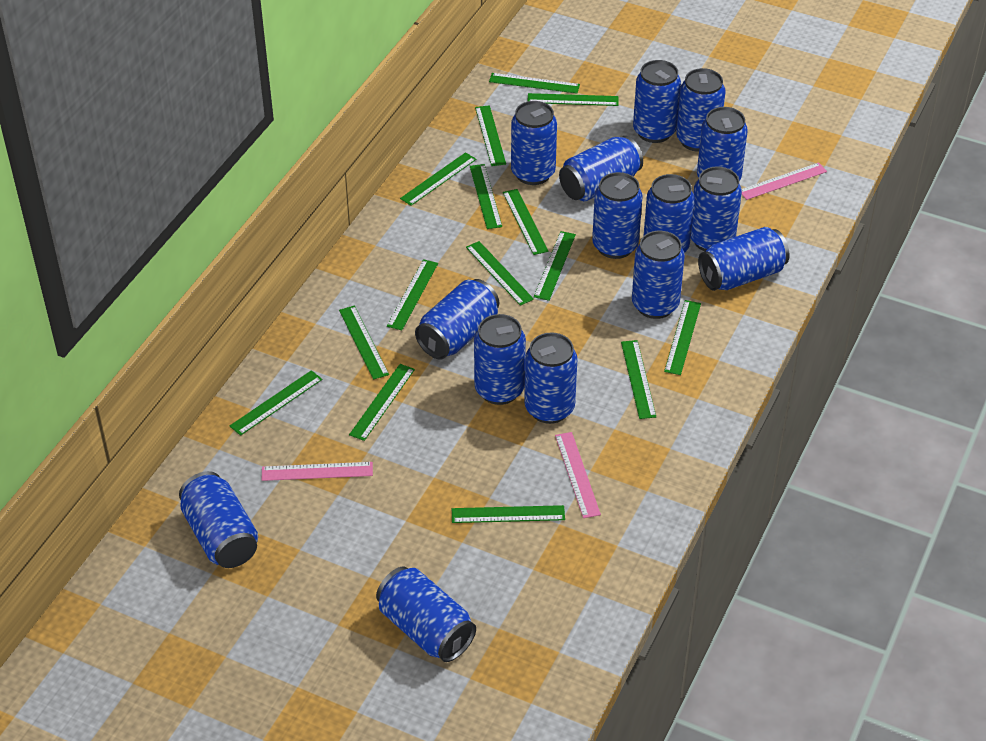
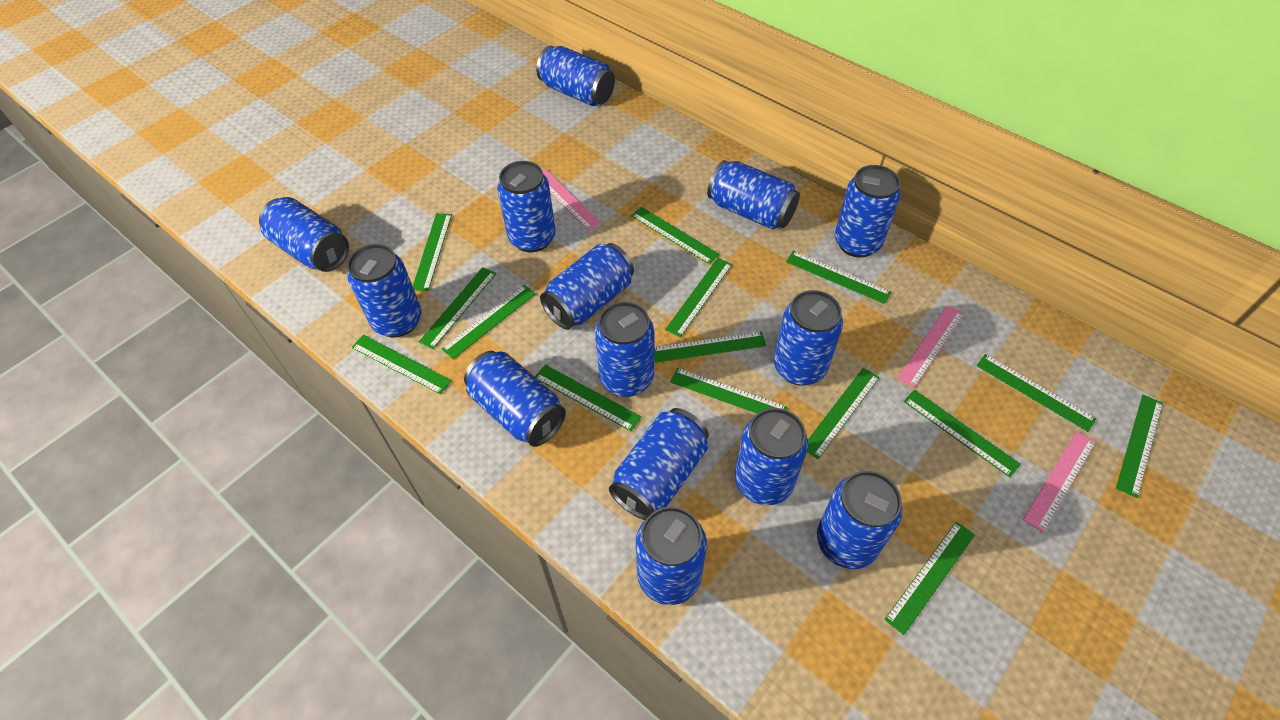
blue can: 15 -> 14

